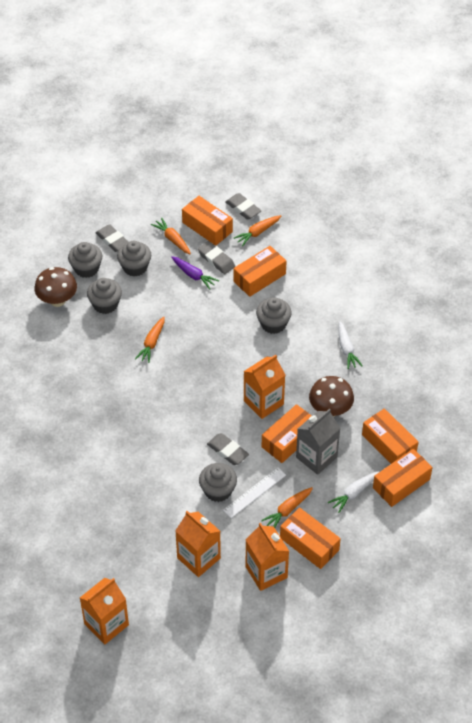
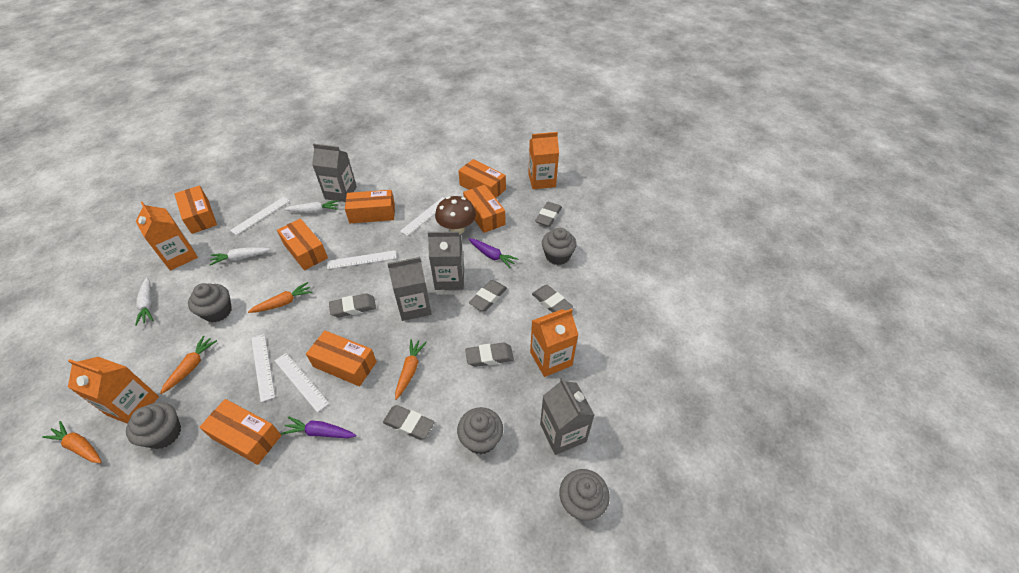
brown mushroom: 2 -> 1
grey carton: 1 -> 4
grey eraser: 4 -> 6
orange box: 6 -> 7
purple carrot: 1 -> 2
white carrot: 2 -> 3
white ruler: 1 -> 5

